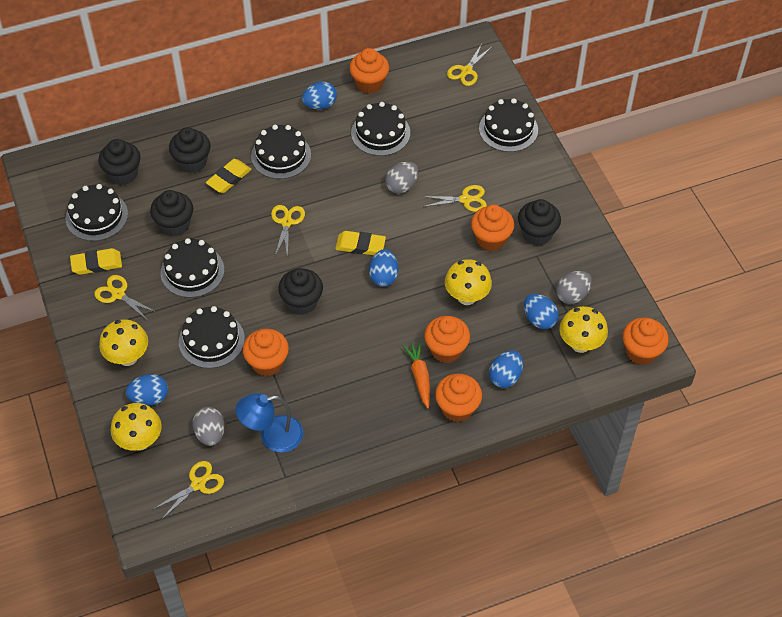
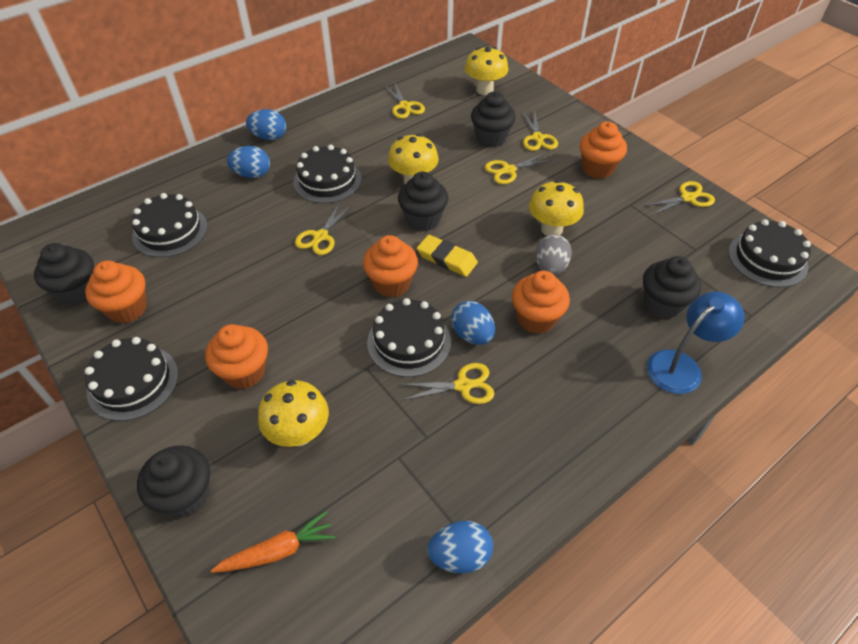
black cake: 6 -> 5
blue egg: 5 -> 4
grey egg: 3 -> 1
orange cupcake: 6 -> 5
yellow eraser: 3 -> 1
yellow scissors: 5 -> 6

